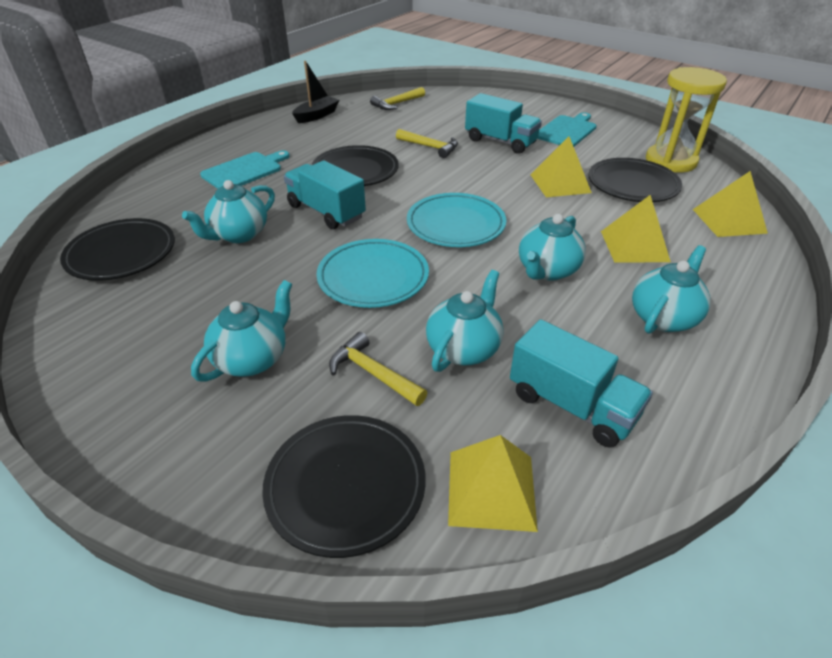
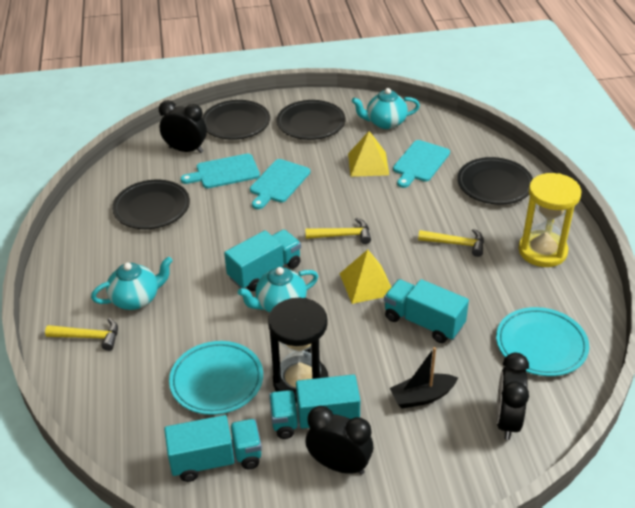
black clock: 0 -> 3
black hourglass: 0 -> 1
turquoise cutting board: 2 -> 3
turquoise teapot: 5 -> 3
turquoise truck: 3 -> 4
yellow pyramid: 4 -> 2

